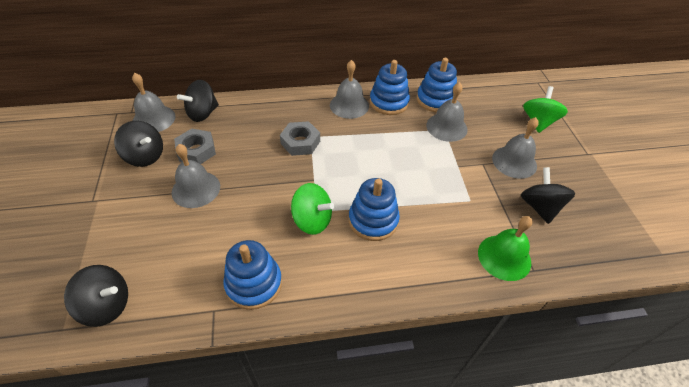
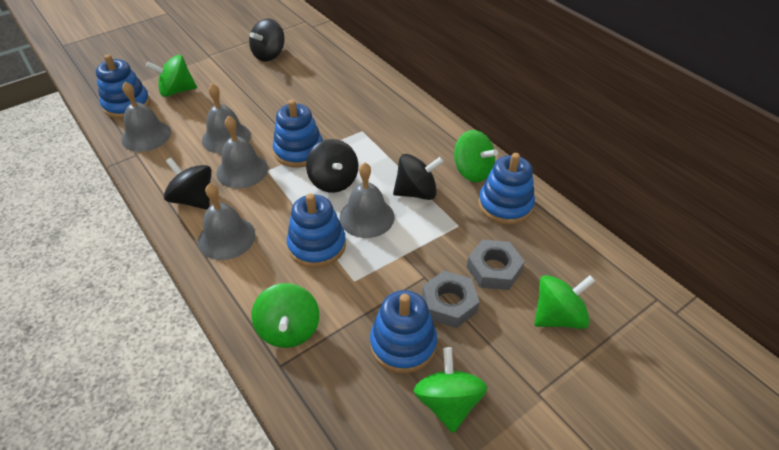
blue stacking toy: 4 -> 5
green bell: 1 -> 0
green spinning top: 2 -> 5

